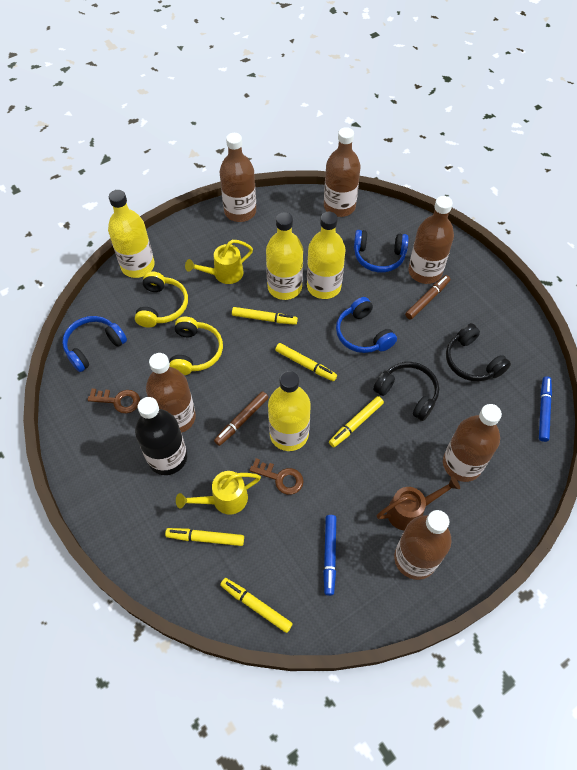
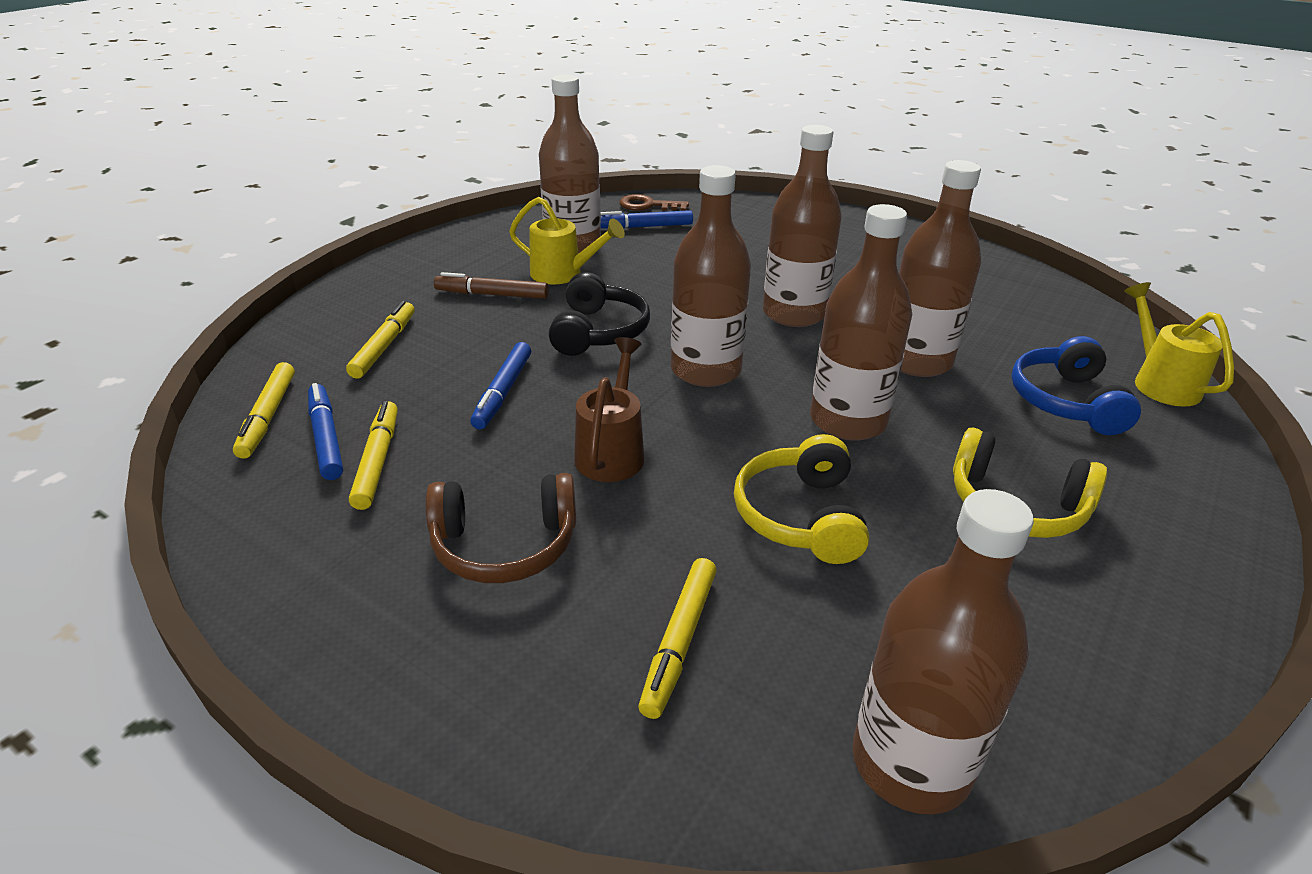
black bottle: 1 -> 0
black headphones: 2 -> 1
blue headphones: 3 -> 1
blue marker: 2 -> 3
brown headphones: 0 -> 1
brown key: 2 -> 1
brown marker: 2 -> 1
yellow bottle: 4 -> 0
yellow marker: 5 -> 4

